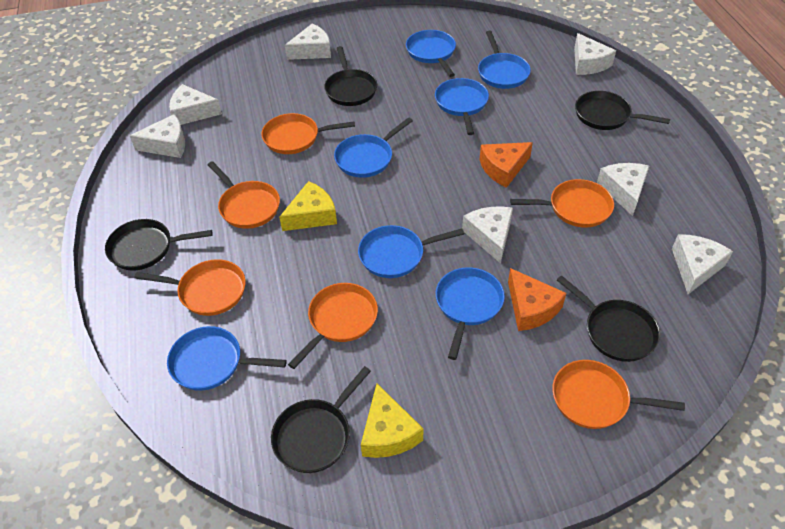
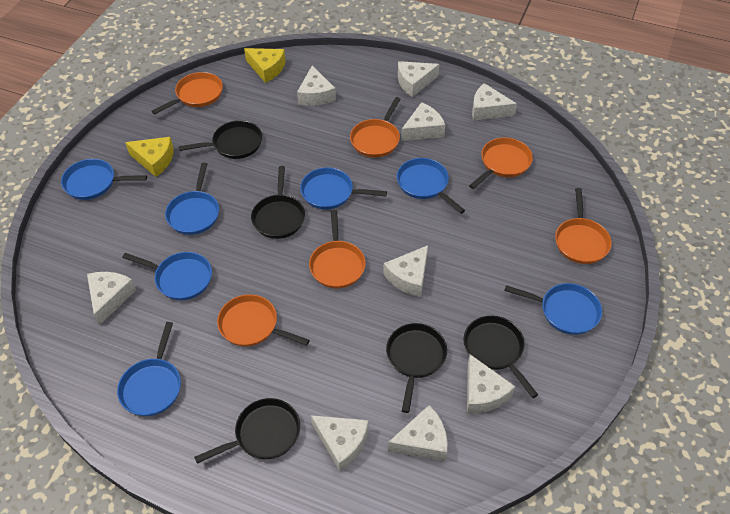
orange cheese: 2 -> 0
white cheese: 7 -> 9

